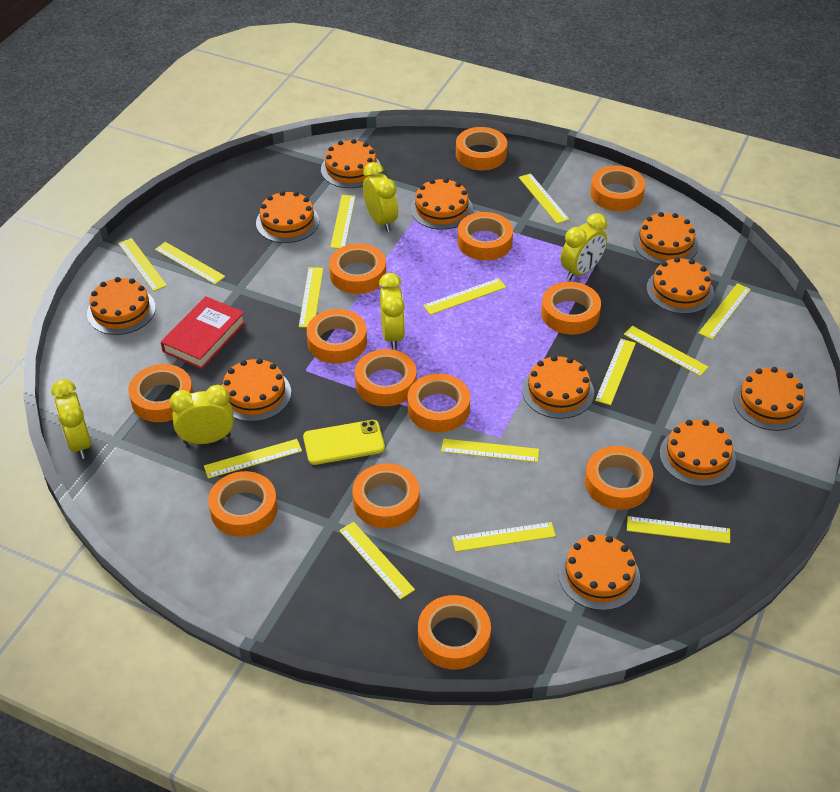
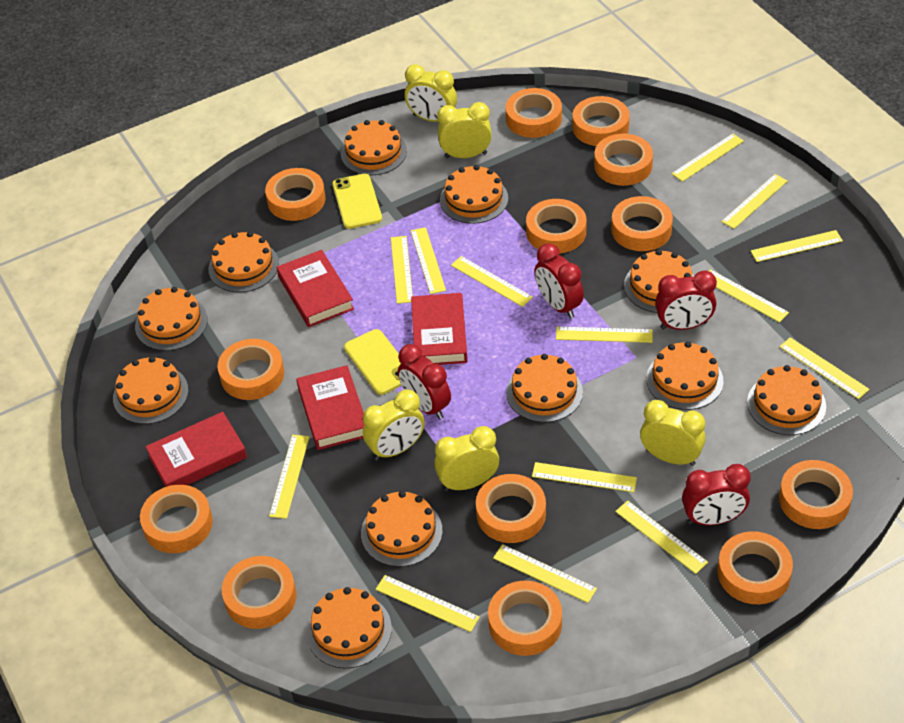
red book: 1 -> 4
red clock: 0 -> 4
yellow phone: 1 -> 2

